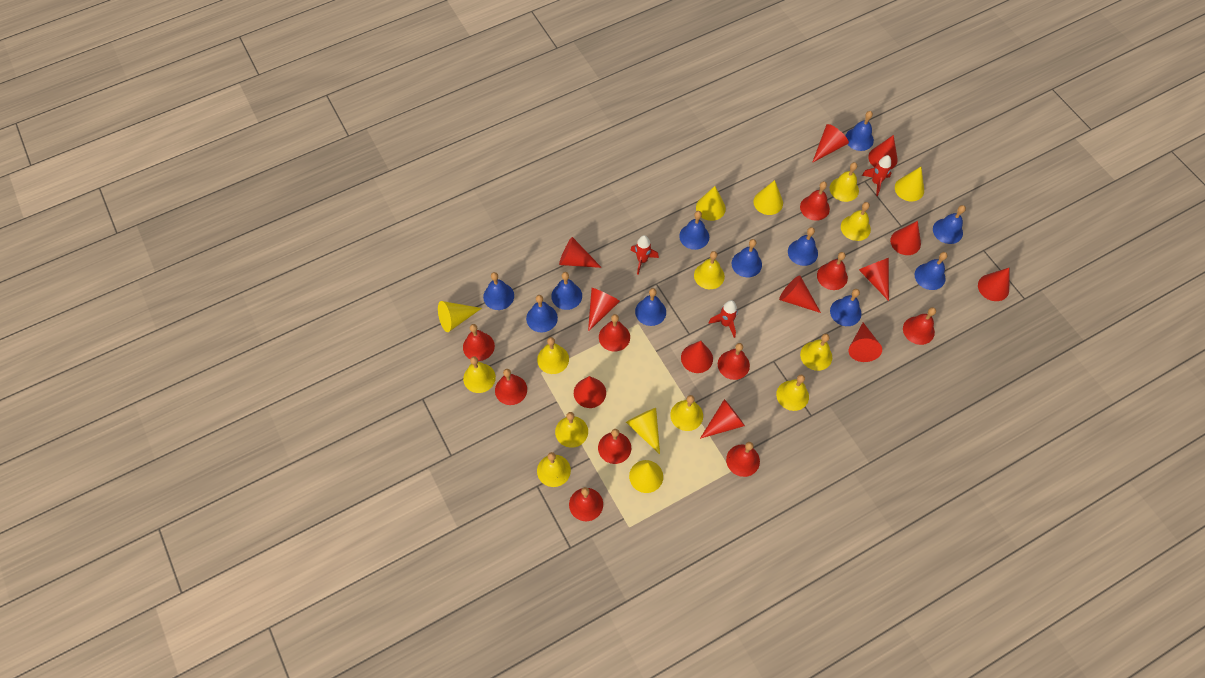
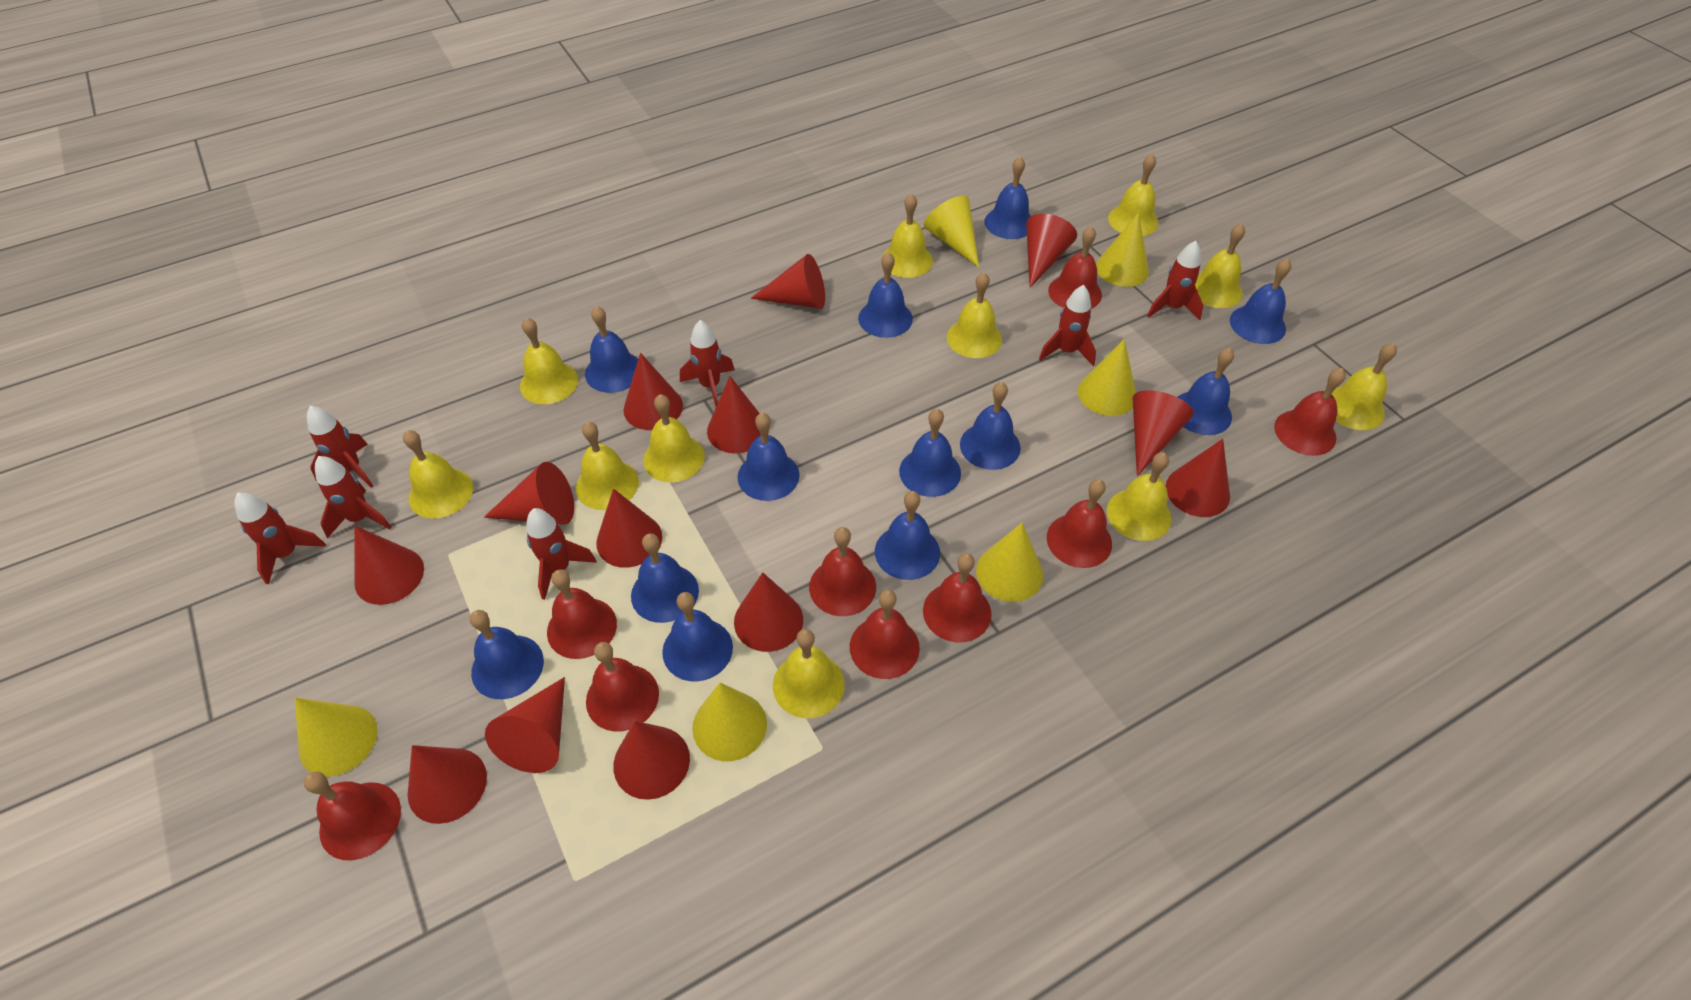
blue bell: 11 -> 12
red bell: 10 -> 9
red cone: 12 -> 13
red rocket: 3 -> 7
yellow bell: 10 -> 11

